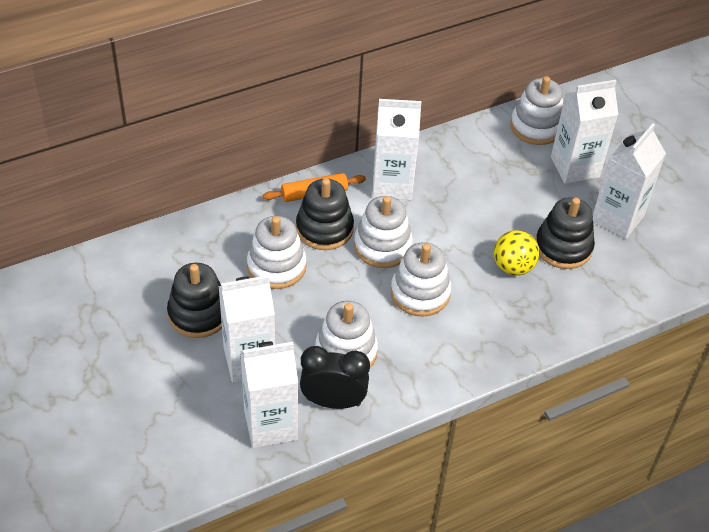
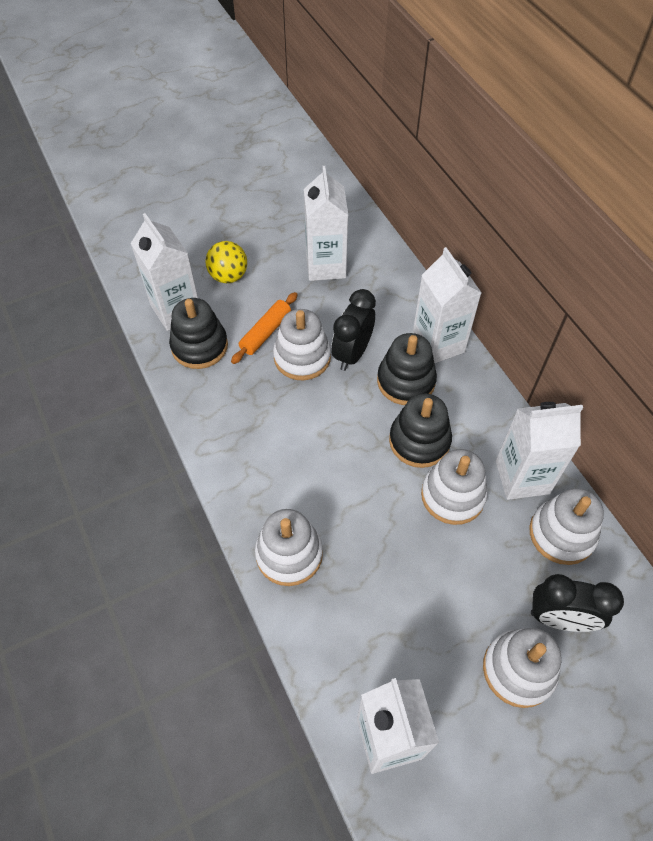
black clock: 1 -> 2

